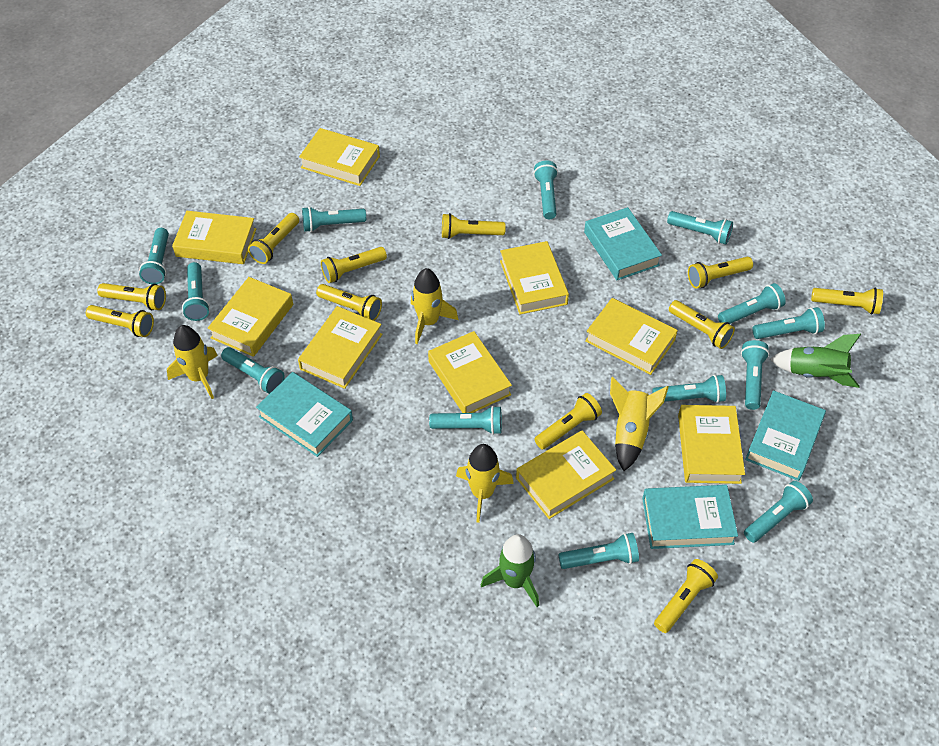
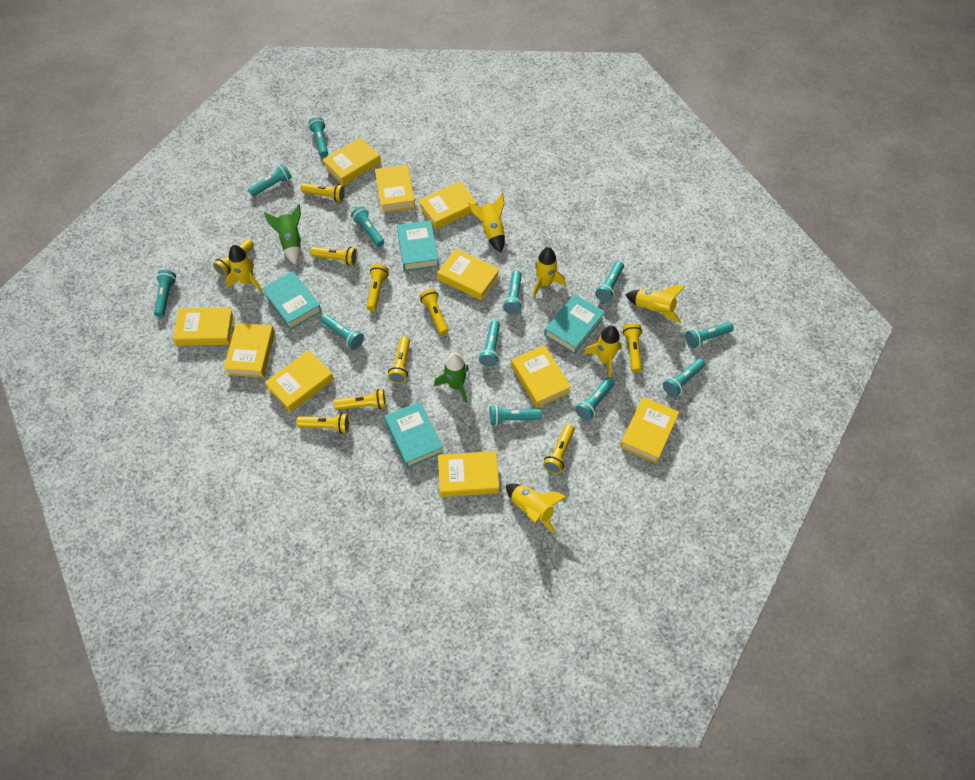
turquoise flashlight: 13 -> 12
yellow book: 9 -> 10
yellow flashlight: 11 -> 10
yellow rocket: 4 -> 6

